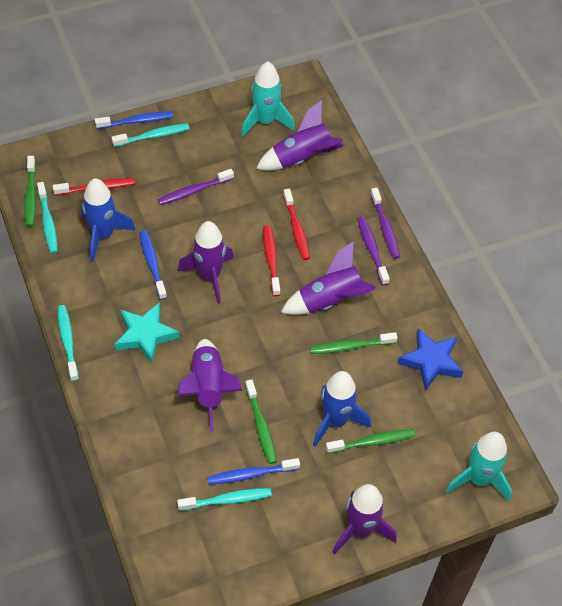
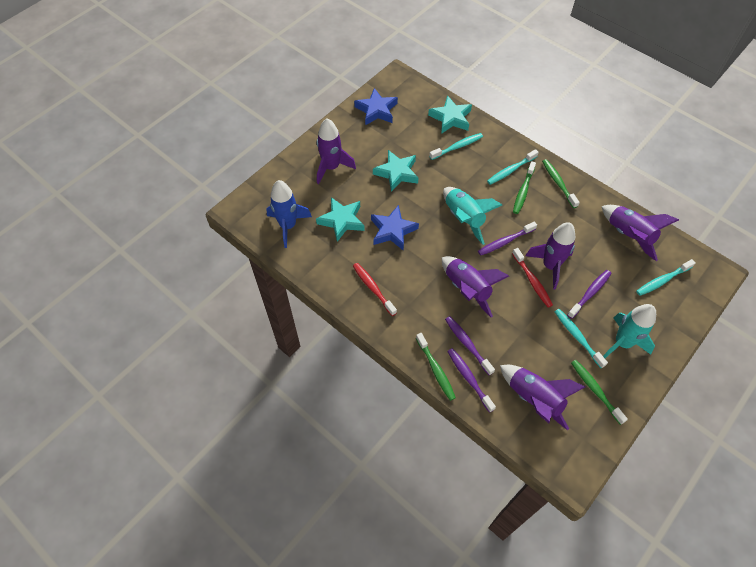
blue rocket: 2 -> 1
blue star: 1 -> 2
blue toothbrush: 3 -> 0
purple toothbrush: 3 -> 4
red toothbrush: 3 -> 2
turquoise star: 1 -> 3

